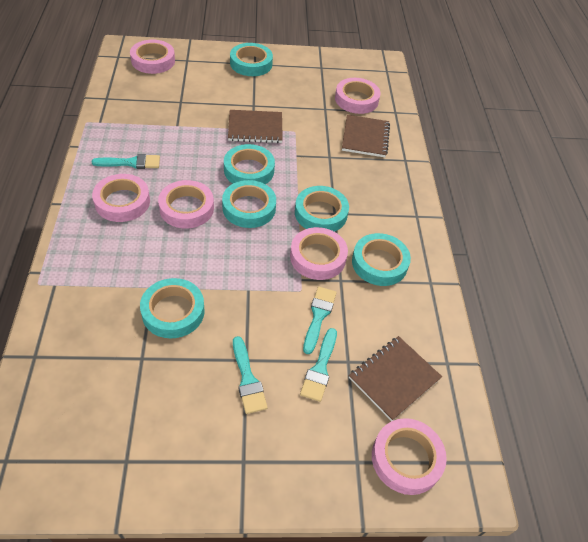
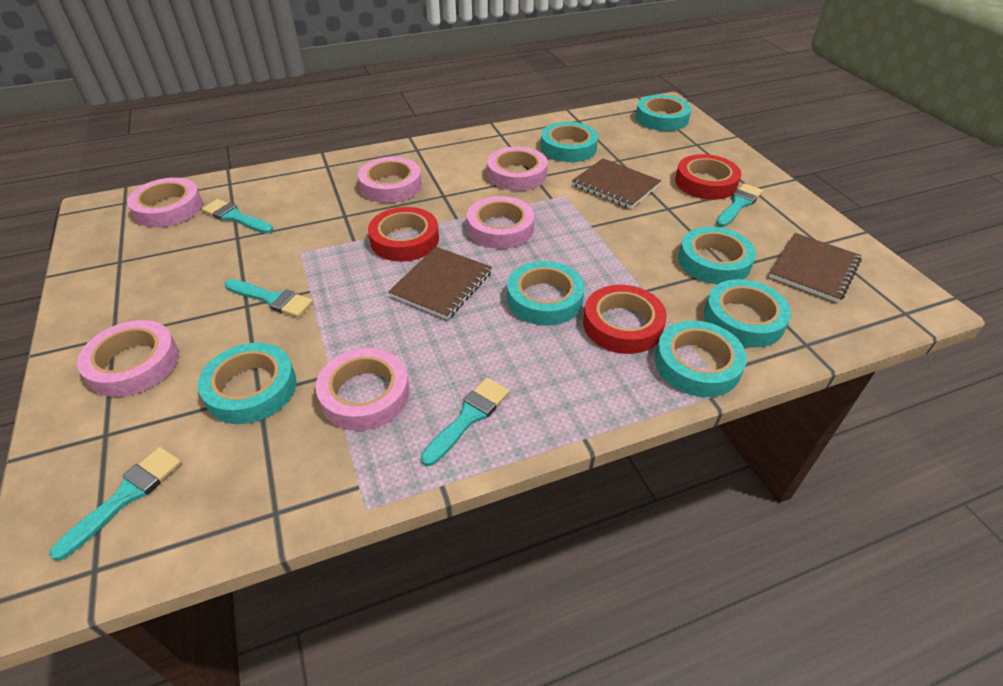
red tape: 0 -> 3
turquoise brush: 4 -> 5
turquoise tape: 6 -> 7

